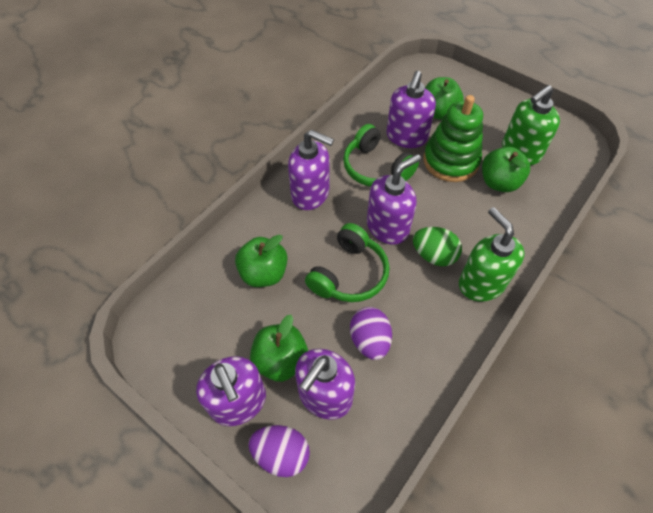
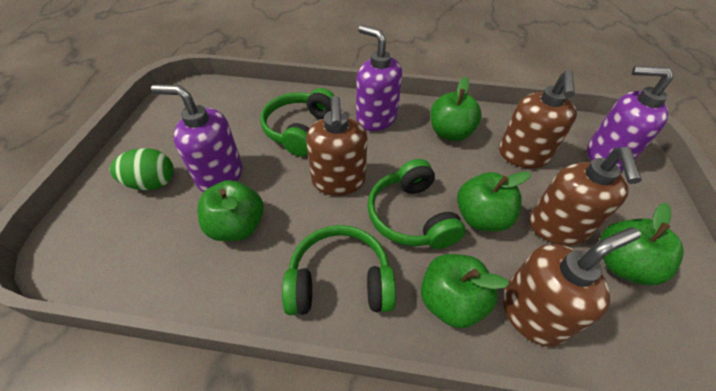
brown soap dispenser: 0 -> 4
green apple: 4 -> 5
green headphones: 2 -> 3
green soap dispenser: 2 -> 0
green stacking toy: 1 -> 0
purple egg: 2 -> 0
purple soap dispenser: 5 -> 3

